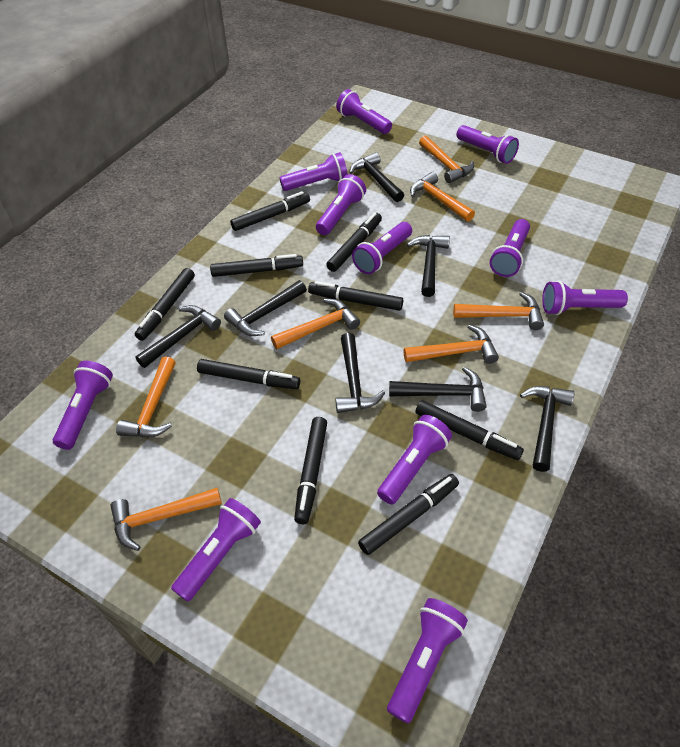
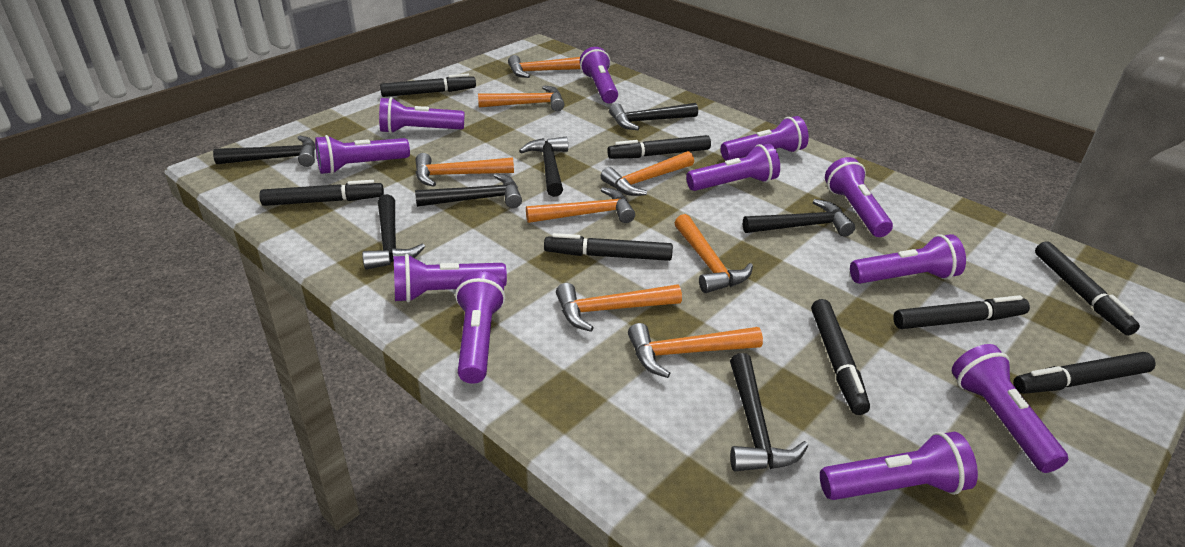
black marker: 9 -> 8
orange hammer: 7 -> 8

